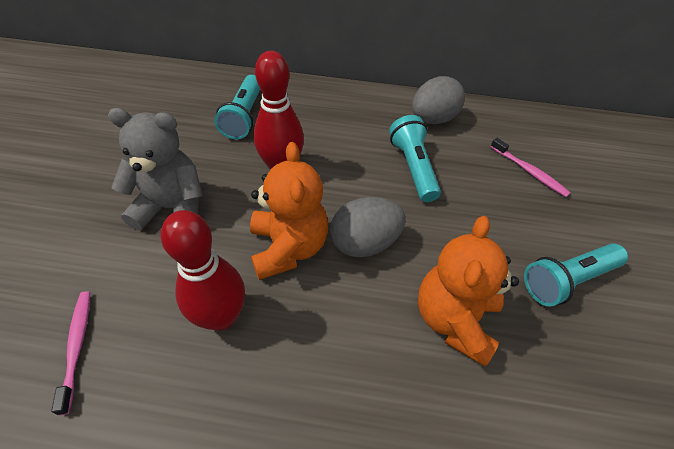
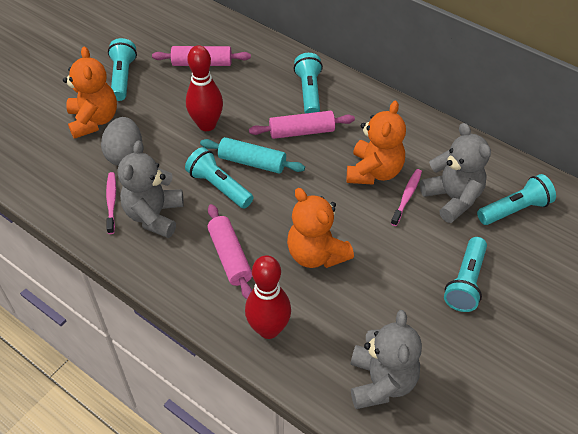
grey egg: 2 -> 1
grey teddy bear: 1 -> 3
orange teddy bear: 2 -> 3
pink rolling pin: 0 -> 3
turquoise flashlight: 3 -> 5
turquoise rolling pin: 0 -> 1

